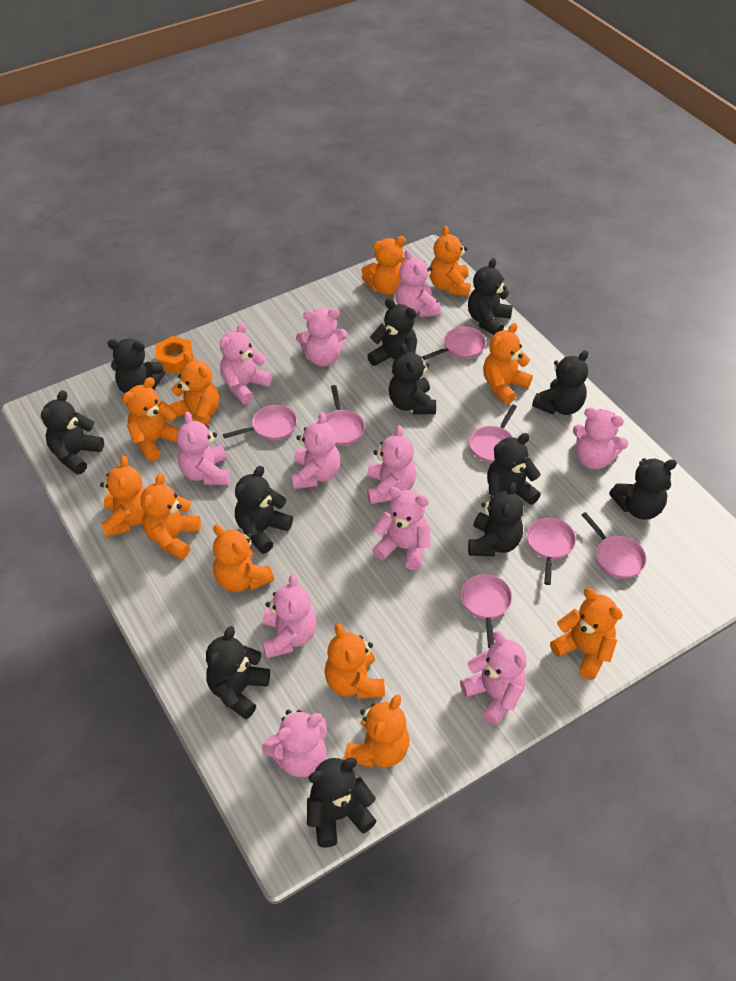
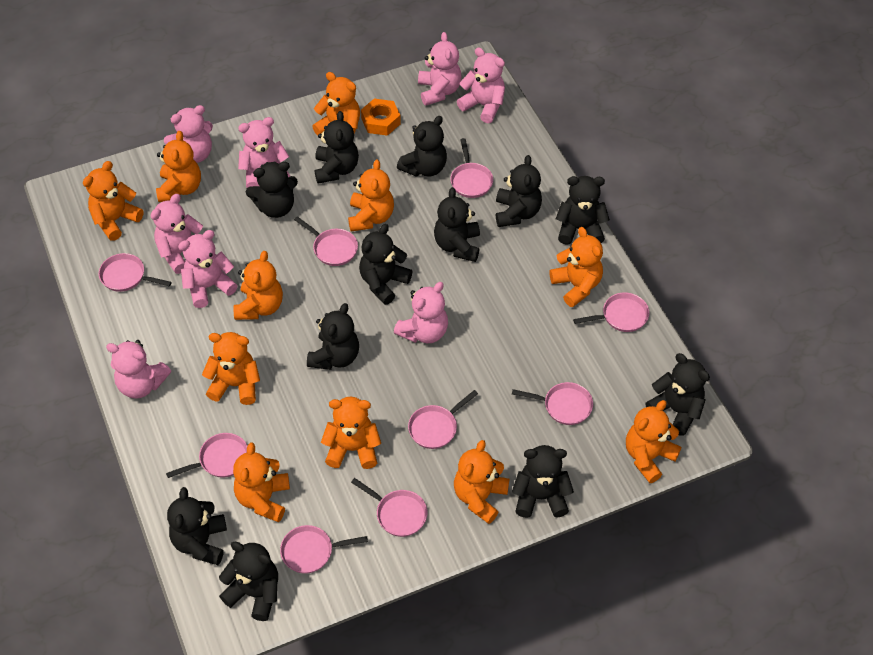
pink pan: 7 -> 9
pink teddy bear: 11 -> 8

